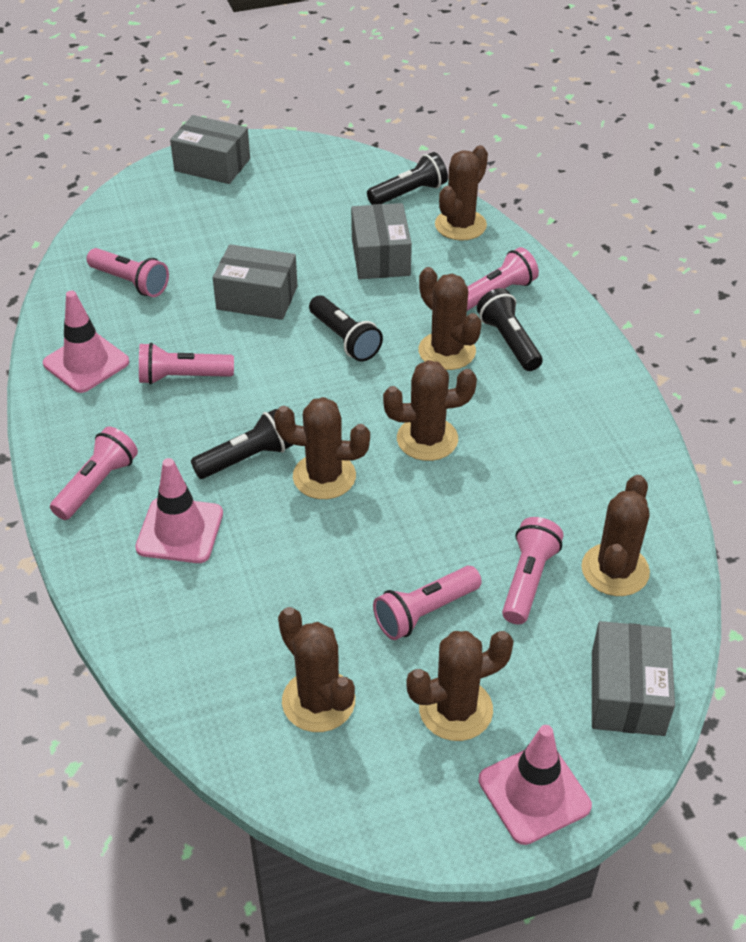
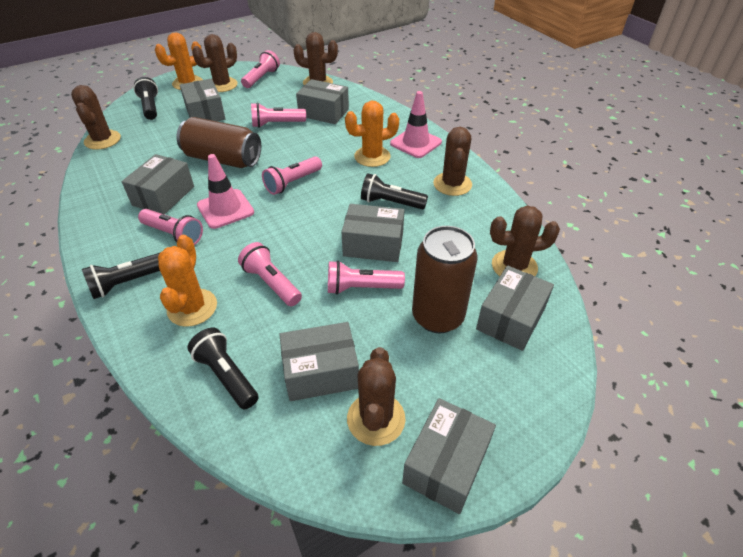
brown cactus: 7 -> 6
brown can: 0 -> 2
grey box: 4 -> 7
orange cactus: 0 -> 3
pink traffic cone: 3 -> 2

